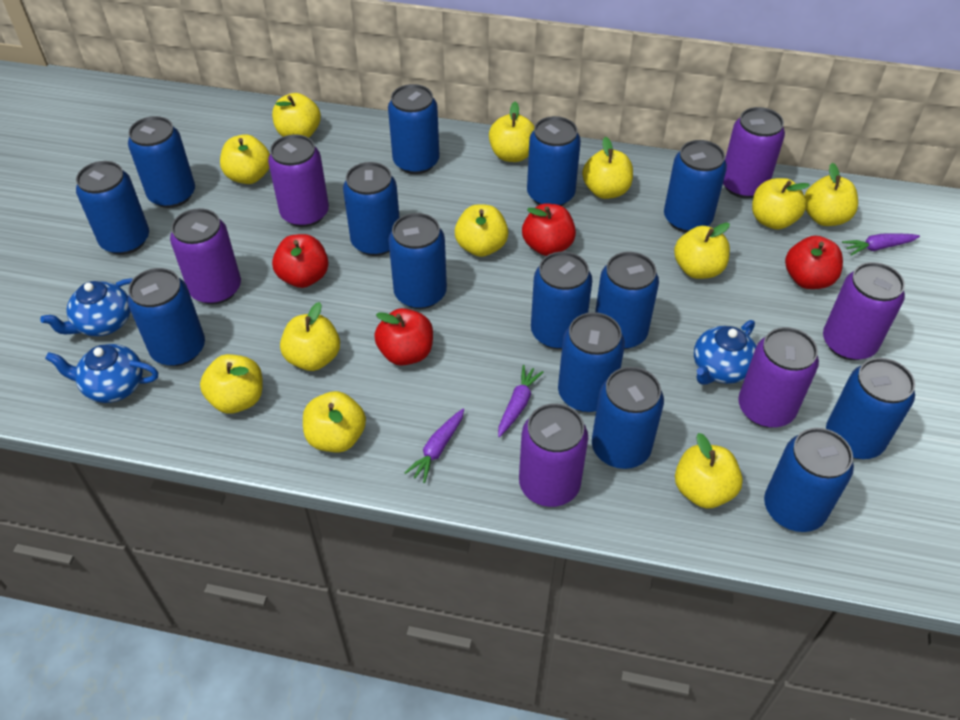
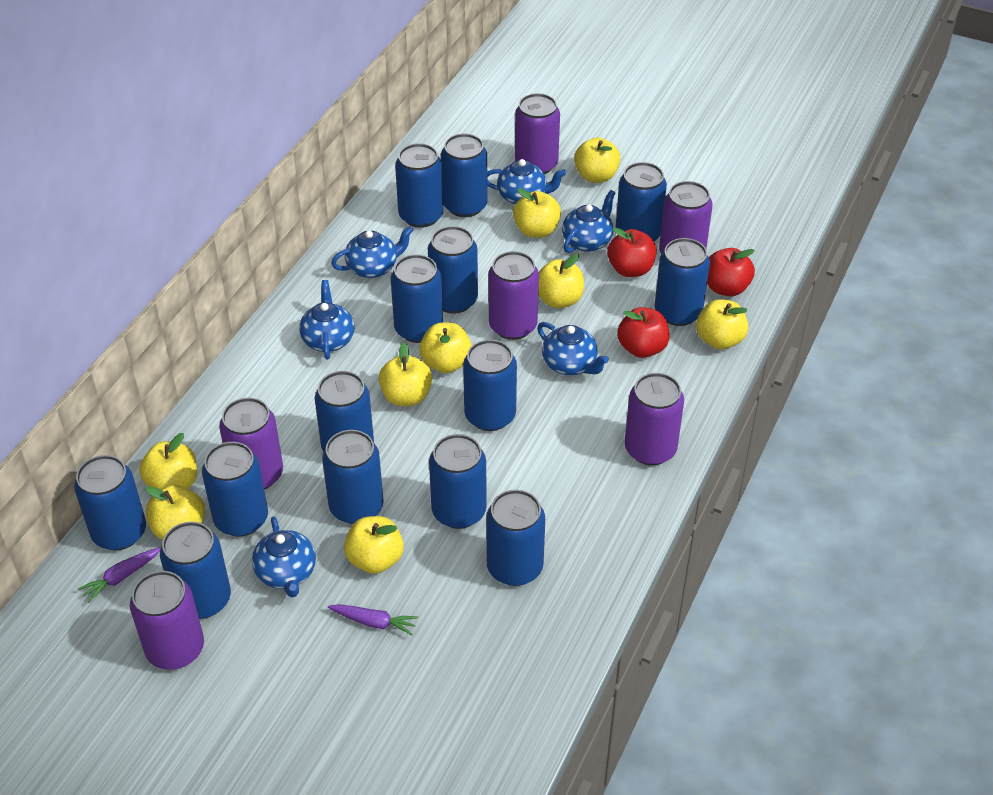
blue teapot: 3 -> 6
purple carrot: 3 -> 2
red apple: 4 -> 3
yellow apple: 12 -> 9

